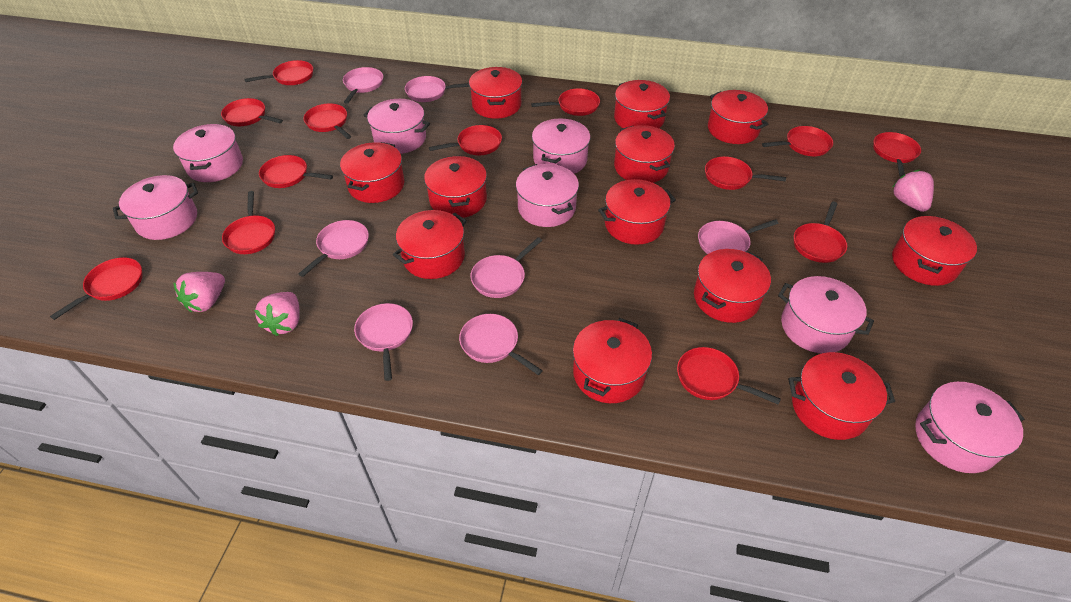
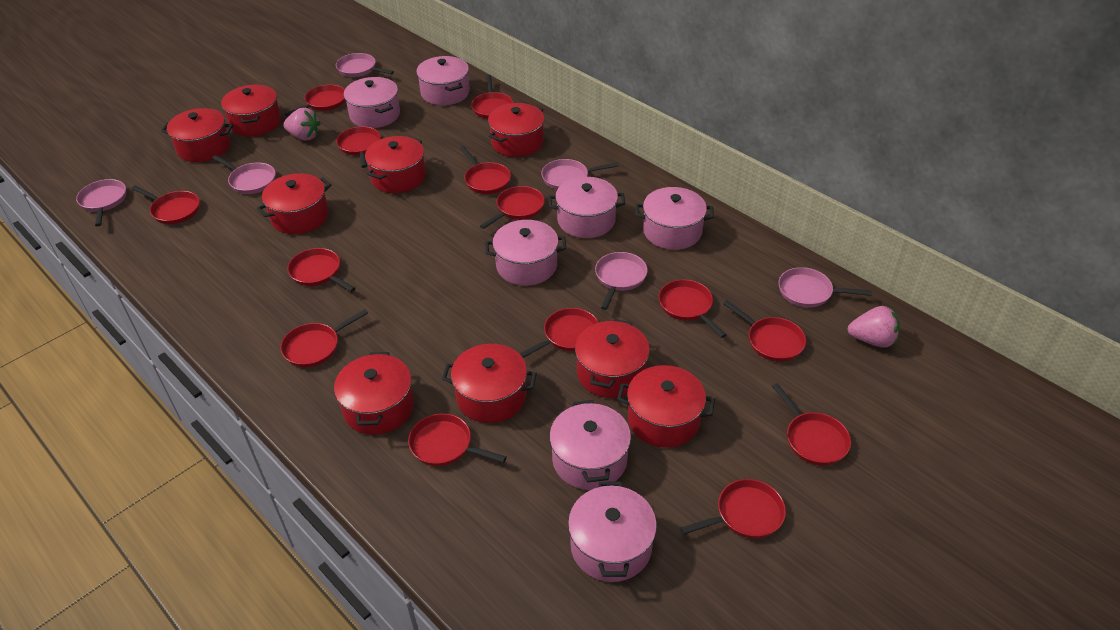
pink pan: 7 -> 6
pink strawberry: 3 -> 2
red pan: 13 -> 14
red pot: 12 -> 9

